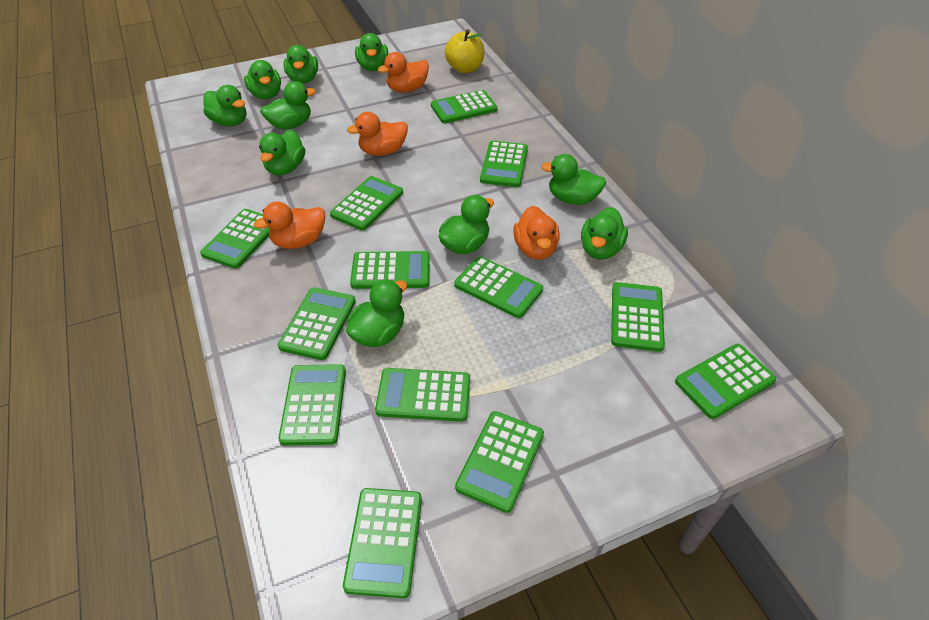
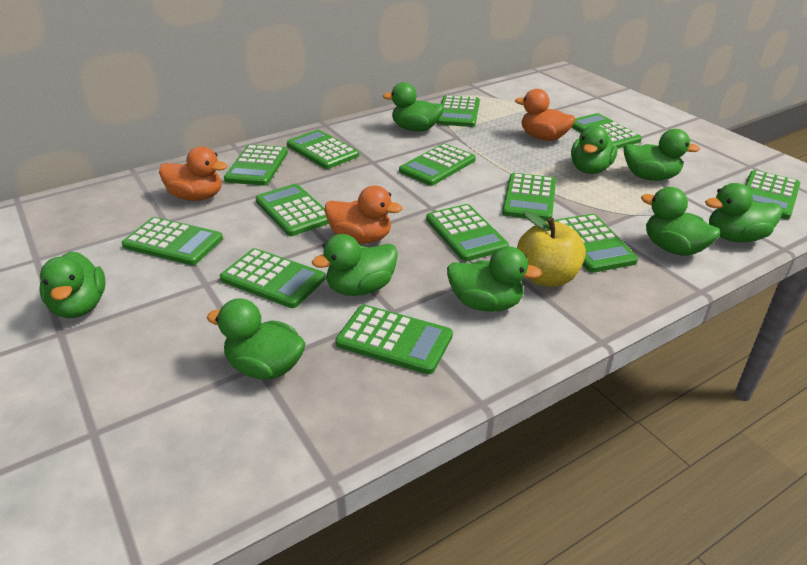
green duck: 10 -> 9
orange duck: 4 -> 3

